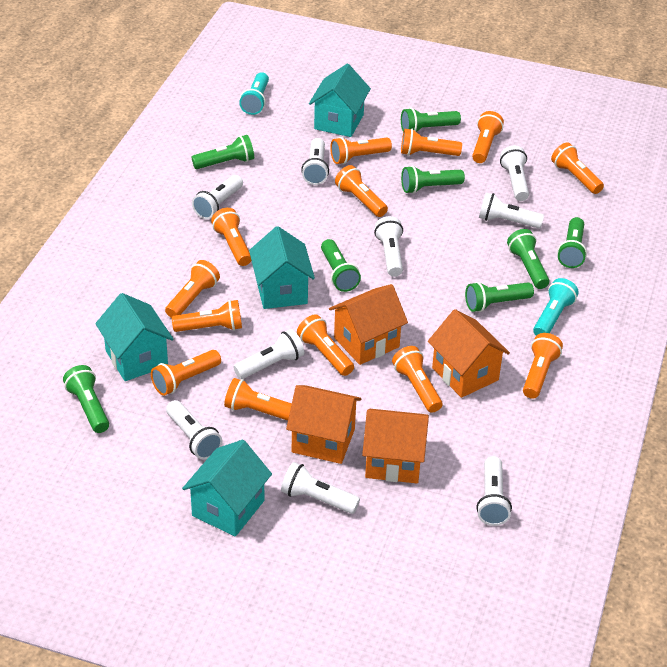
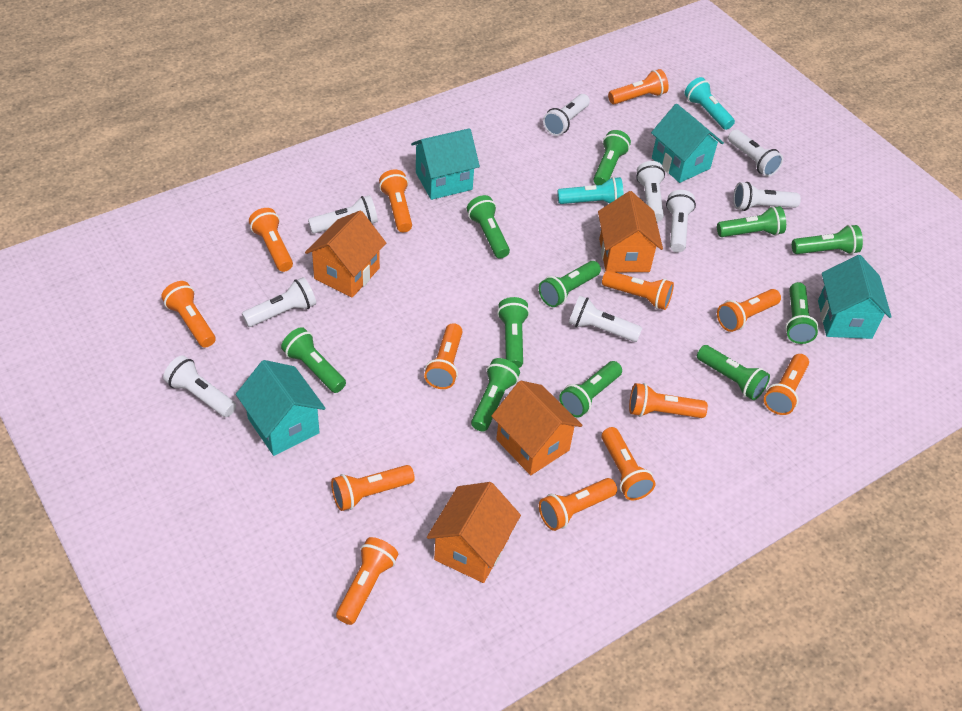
green flashlight: 8 -> 11

